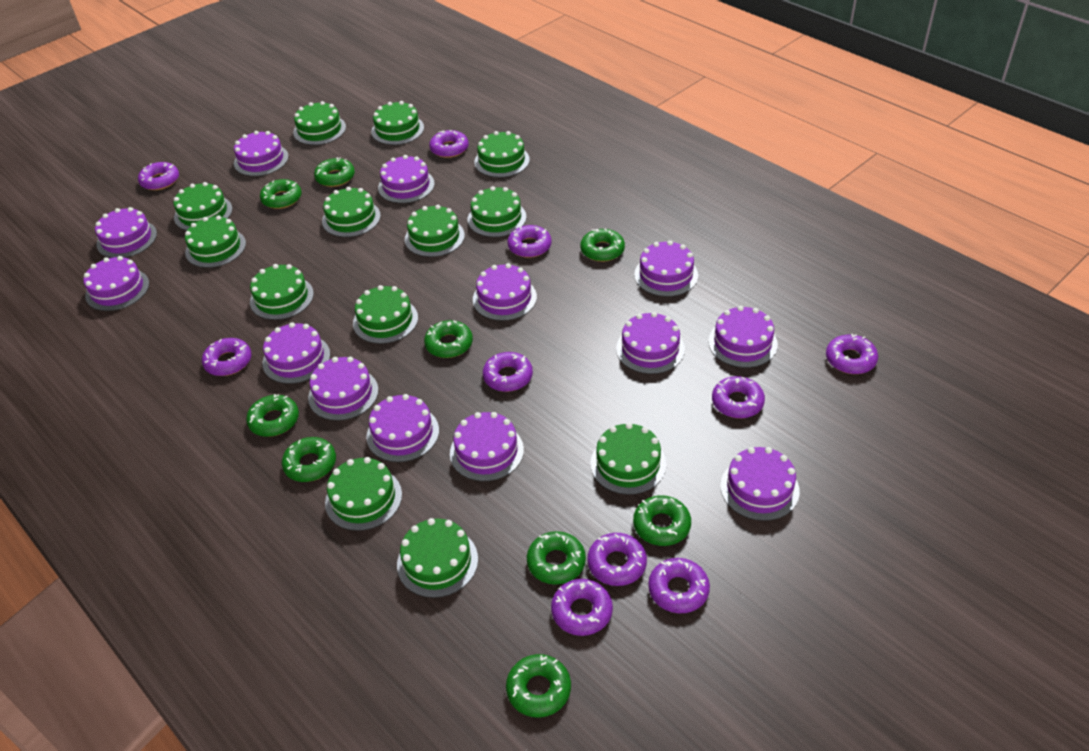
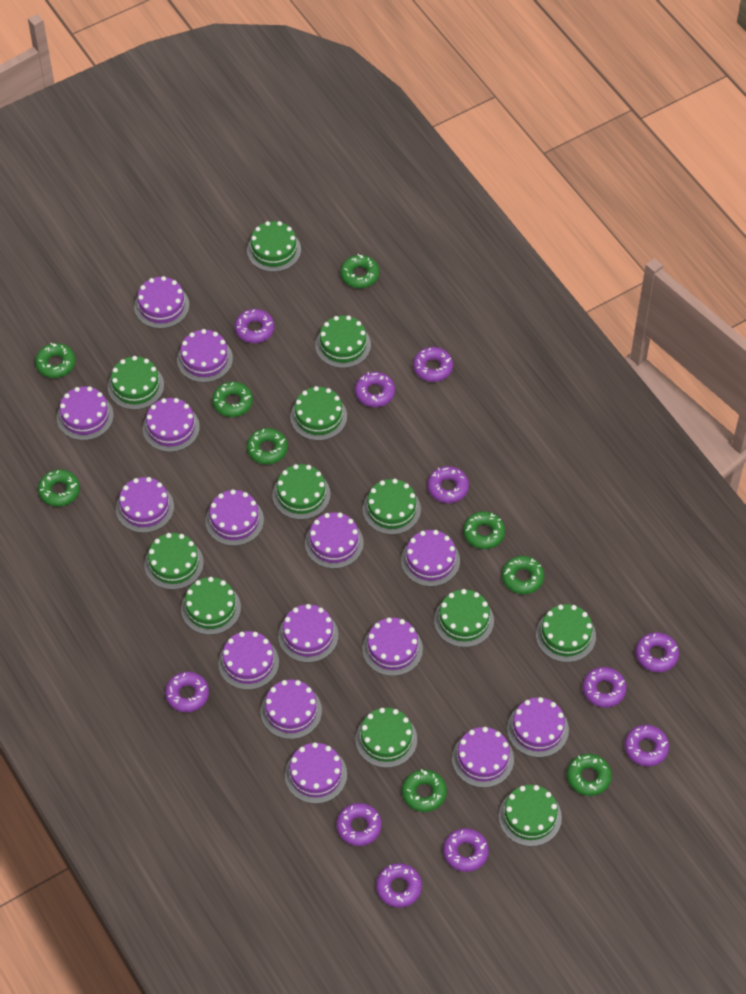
green cake: 13 -> 12
purple cake: 13 -> 15
purple donut: 10 -> 11

